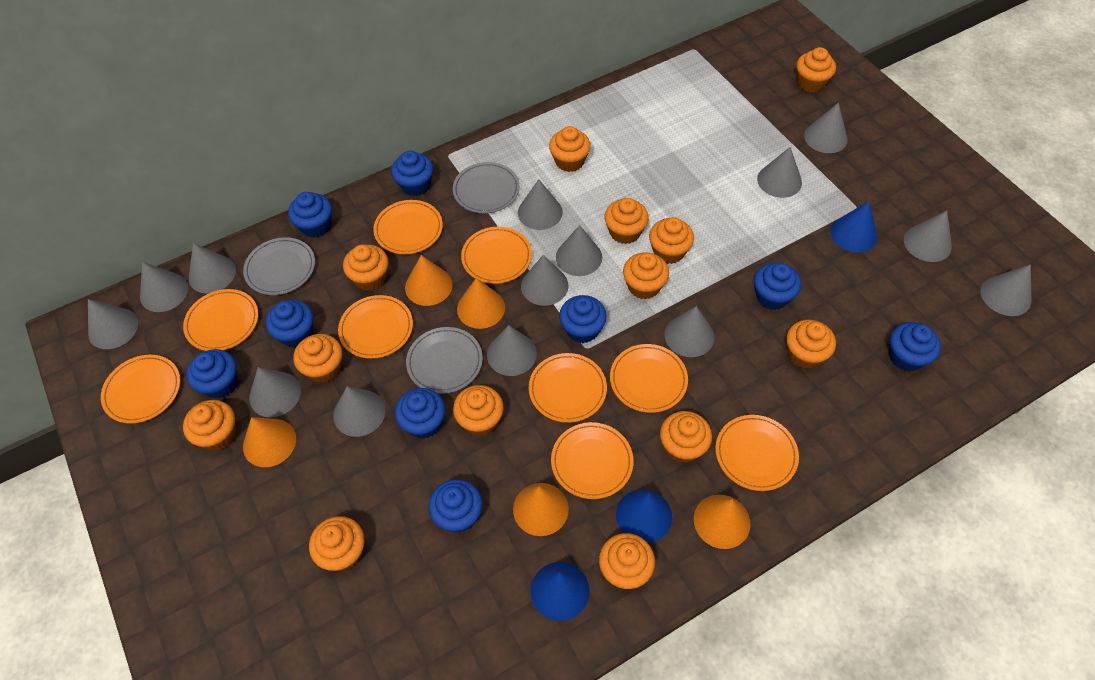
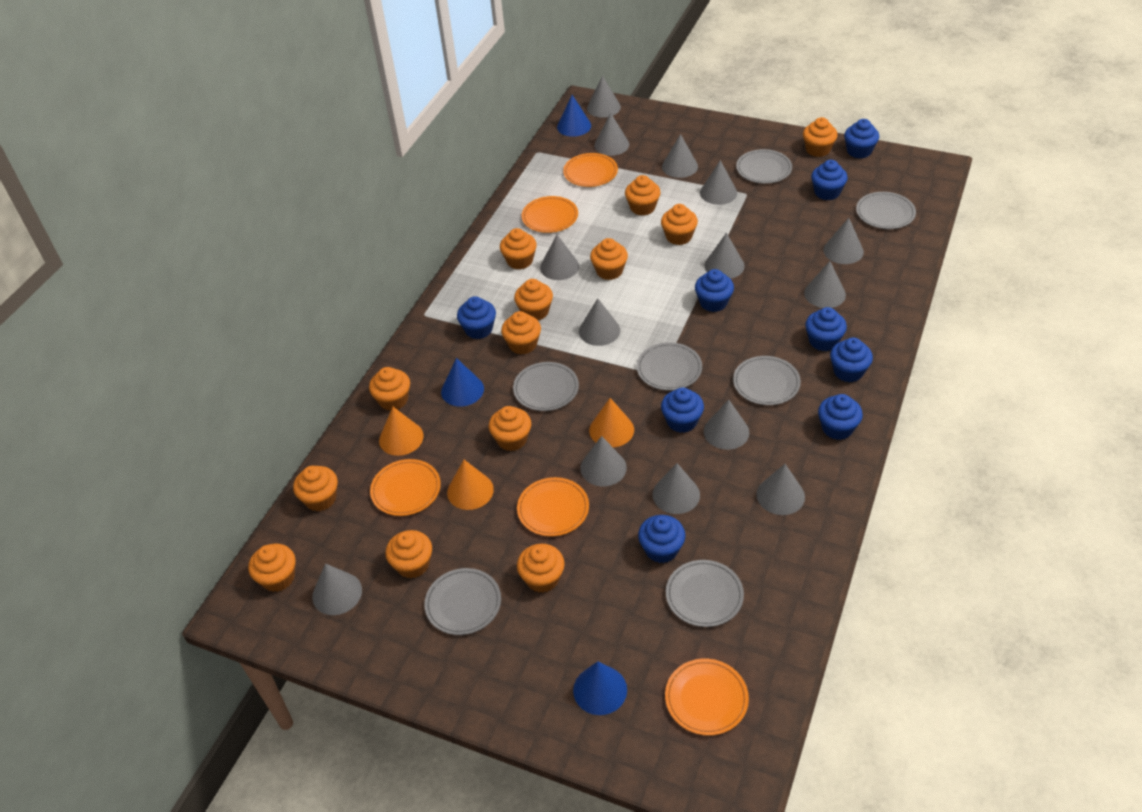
grey plate: 3 -> 7
orange cone: 5 -> 3
orange plate: 9 -> 5

